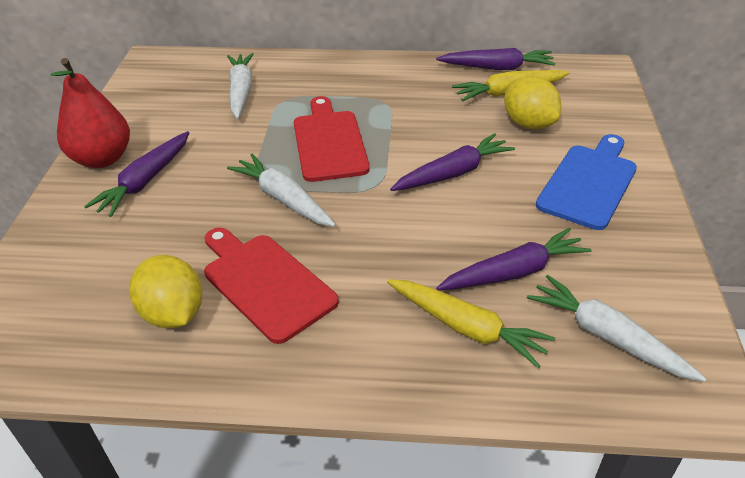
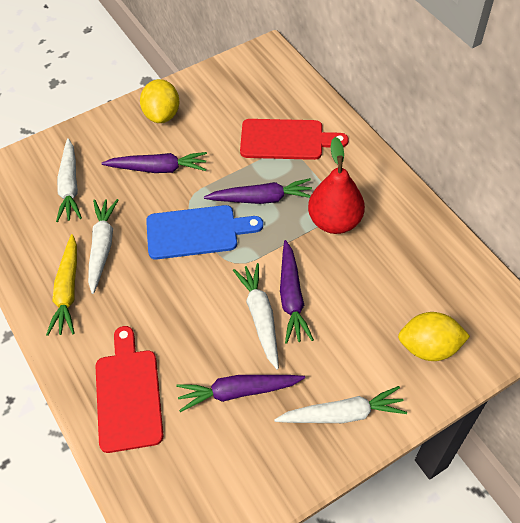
white carrot: 3 -> 4
yellow carrot: 2 -> 1

